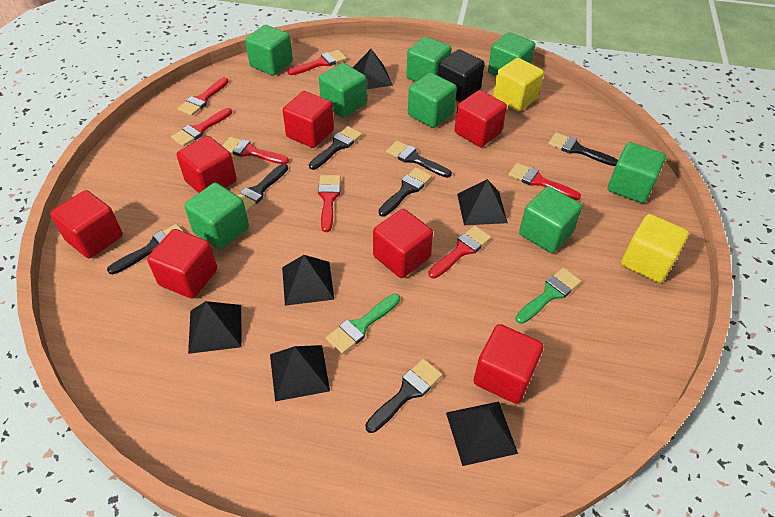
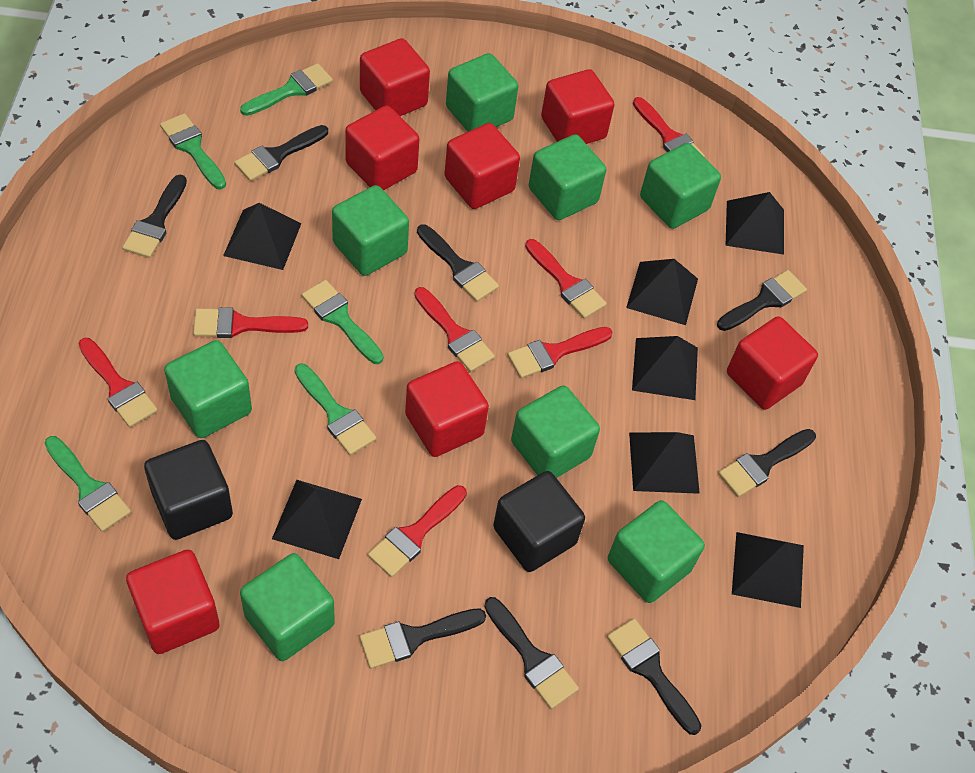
black brush: 7 -> 8
black cube: 1 -> 2
black pyramid: 6 -> 7
green brush: 2 -> 5
yellow cube: 2 -> 0

